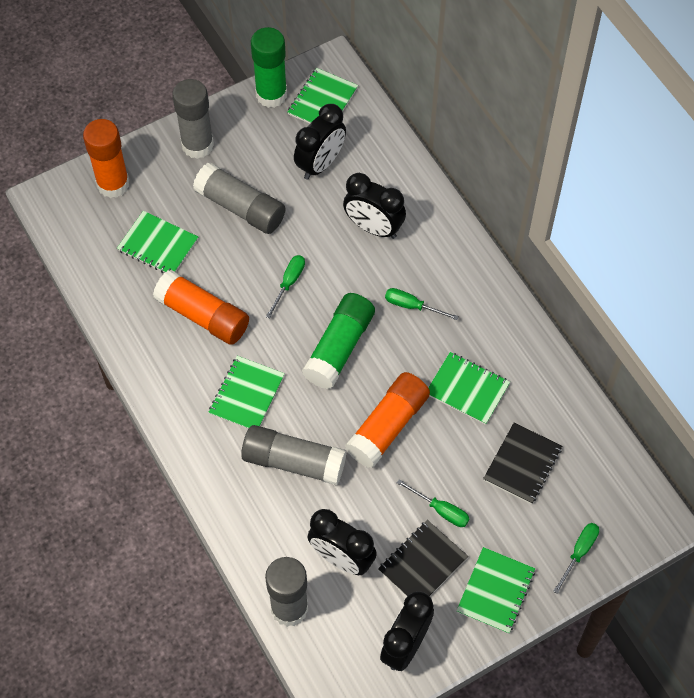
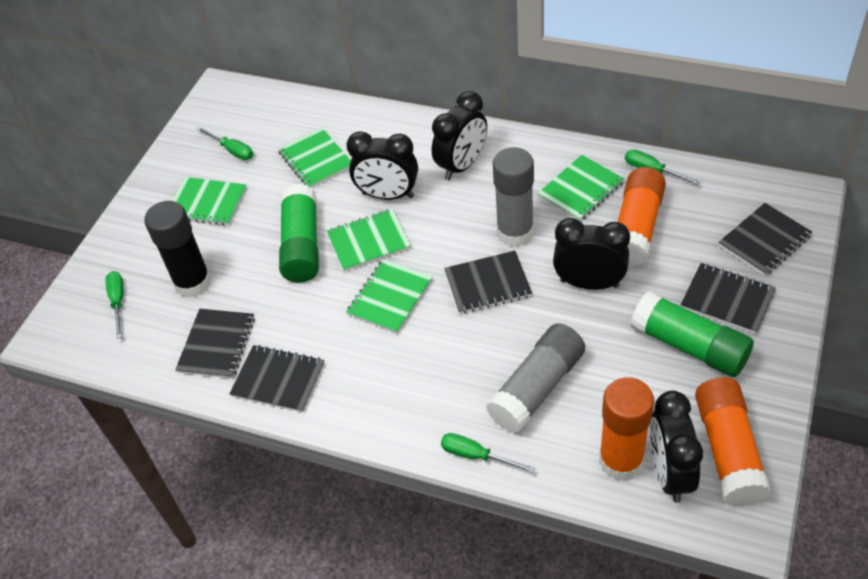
black glue stick: 0 -> 1
black notebook: 2 -> 5
grey glue stick: 4 -> 2

